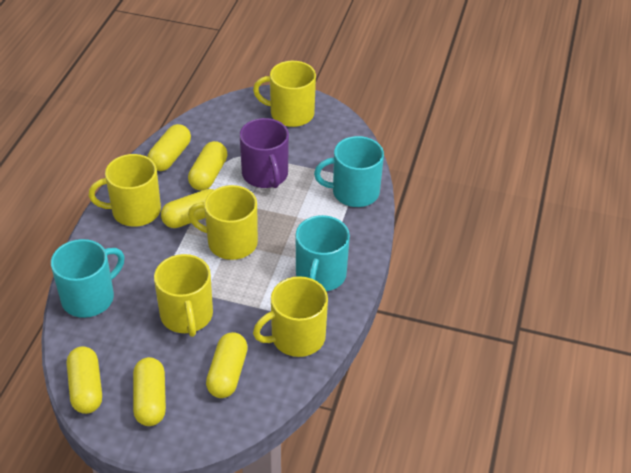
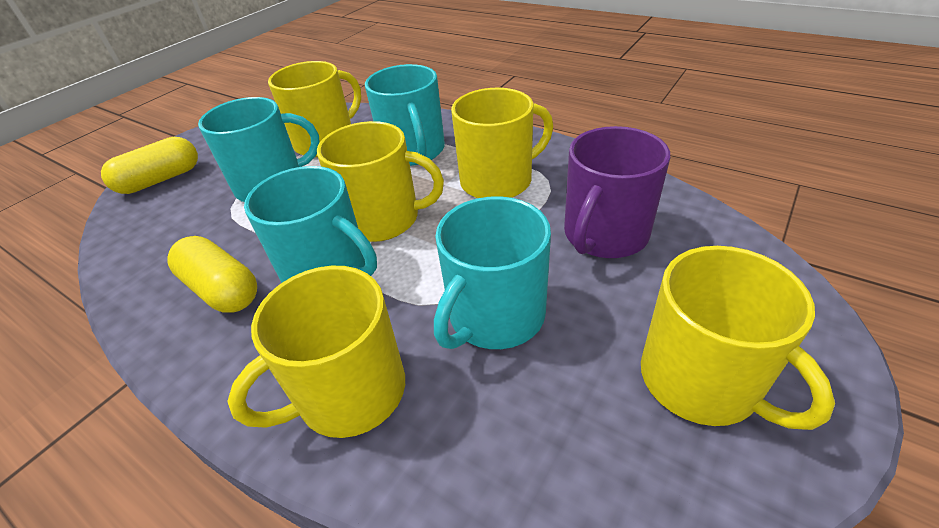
turquoise mug: 3 -> 4
yellow capsule: 6 -> 2

